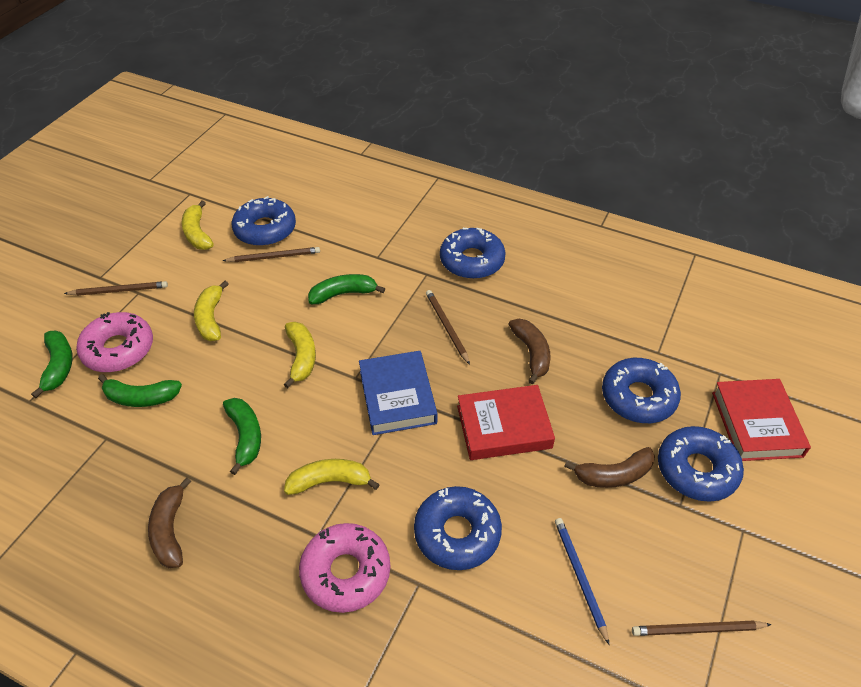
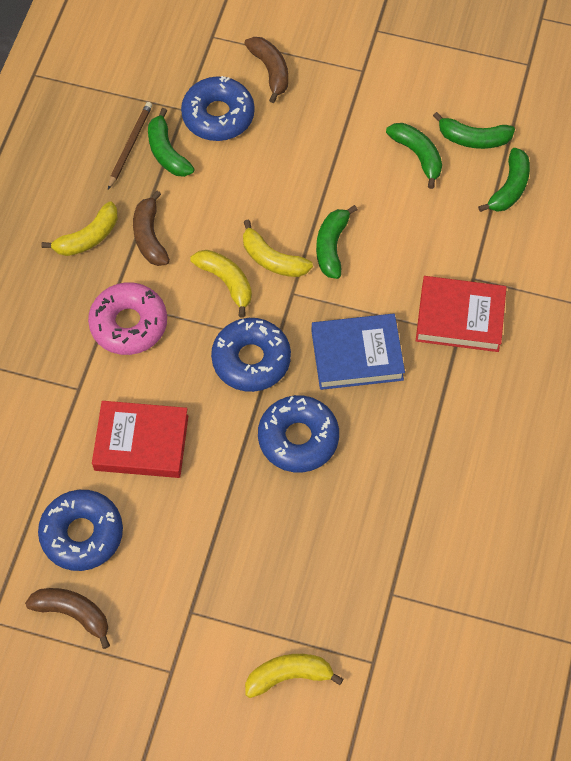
blue donut: 5 -> 4
blue pencil: 1 -> 0
brown pencil: 4 -> 1
green banana: 4 -> 5
pink donut: 2 -> 1

